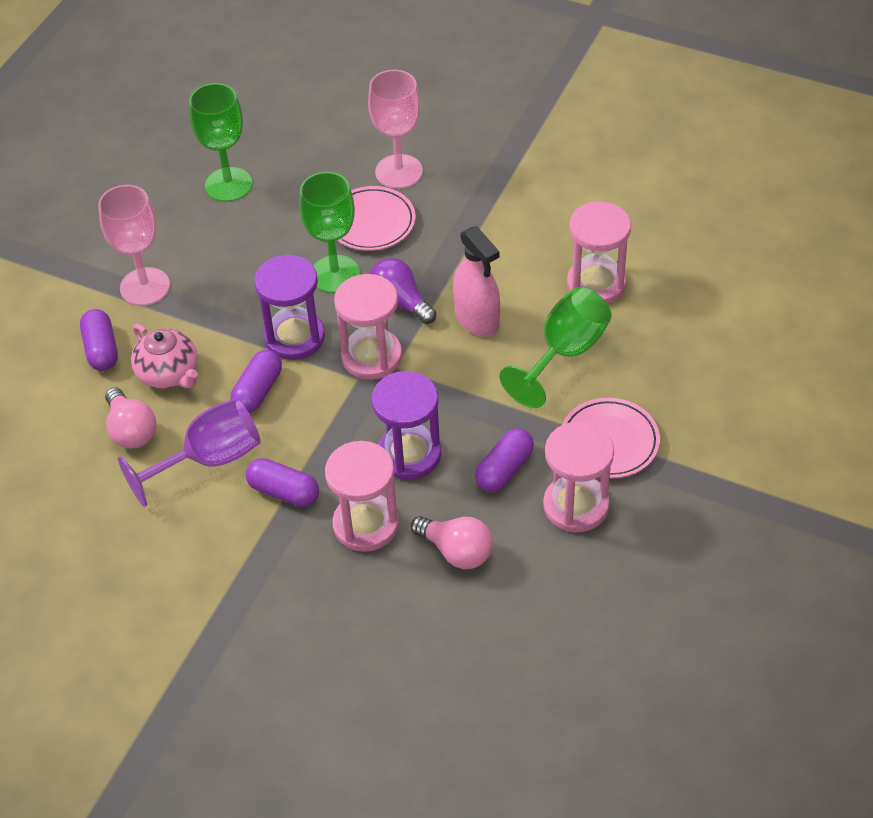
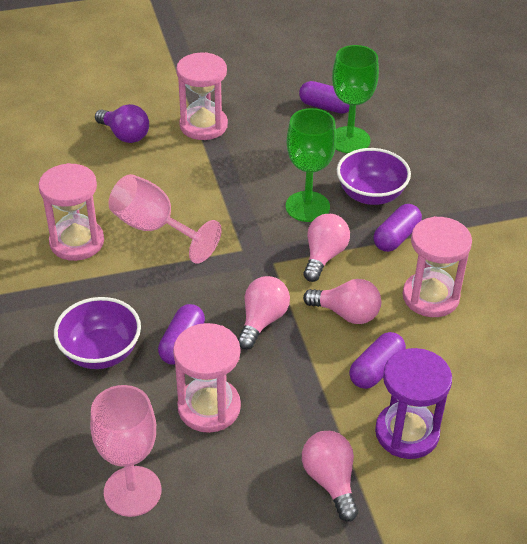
green goblet: 3 -> 2
pink light bulb: 2 -> 4
pink plate: 2 -> 0
pink spray bottle: 1 -> 0
pink teapot: 1 -> 0
purple bowl: 0 -> 2
purple goblet: 1 -> 0
purple hourglass: 2 -> 1

